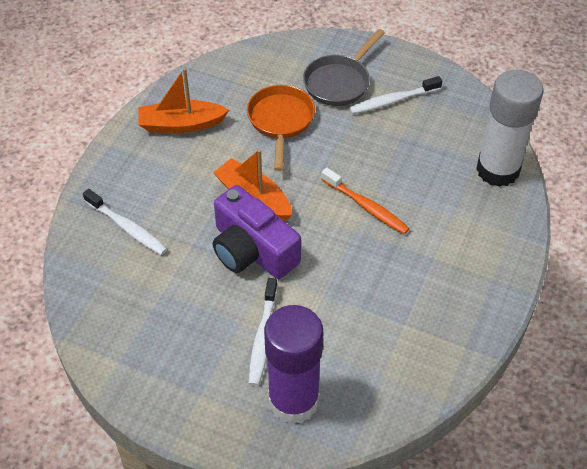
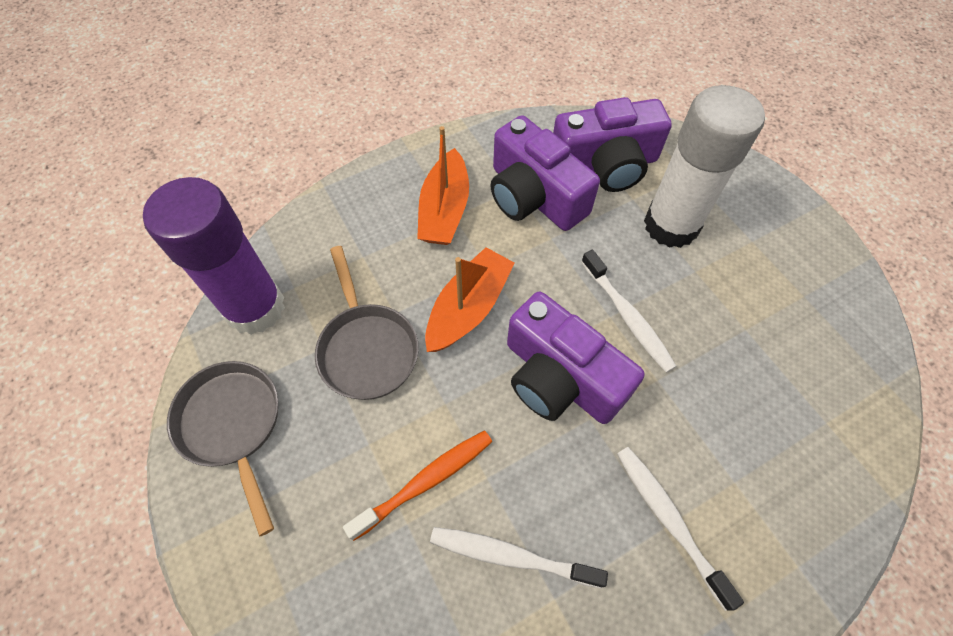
grey pan: 1 -> 2
orange pan: 1 -> 0
purple camera: 1 -> 3

